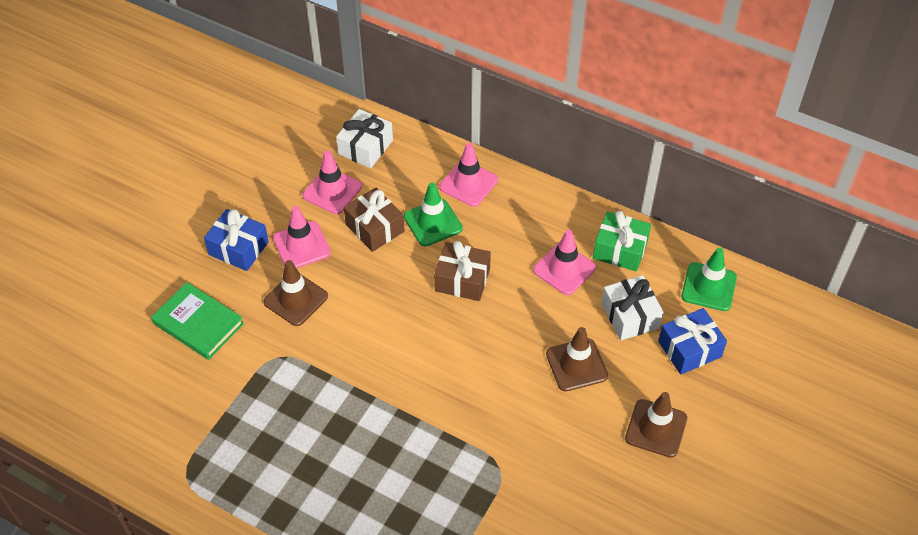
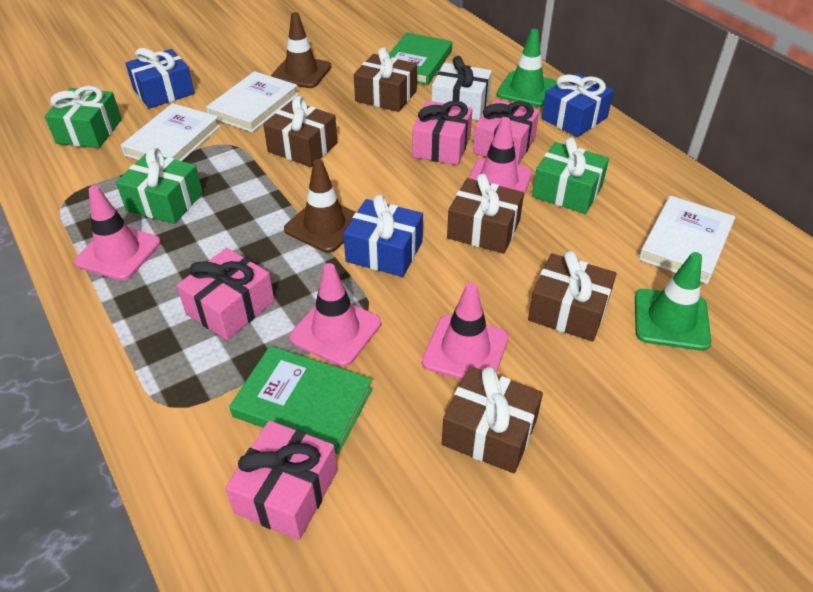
blue gift: 2 -> 3
brown gift: 2 -> 5
brown traffic cone: 3 -> 2
green book: 1 -> 2
green gift: 1 -> 3
pink gift: 0 -> 4
white book: 0 -> 3
white gift: 2 -> 1

